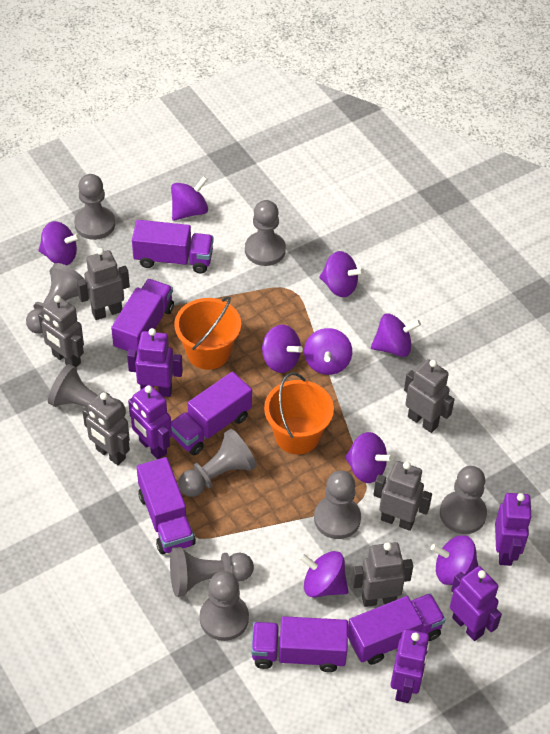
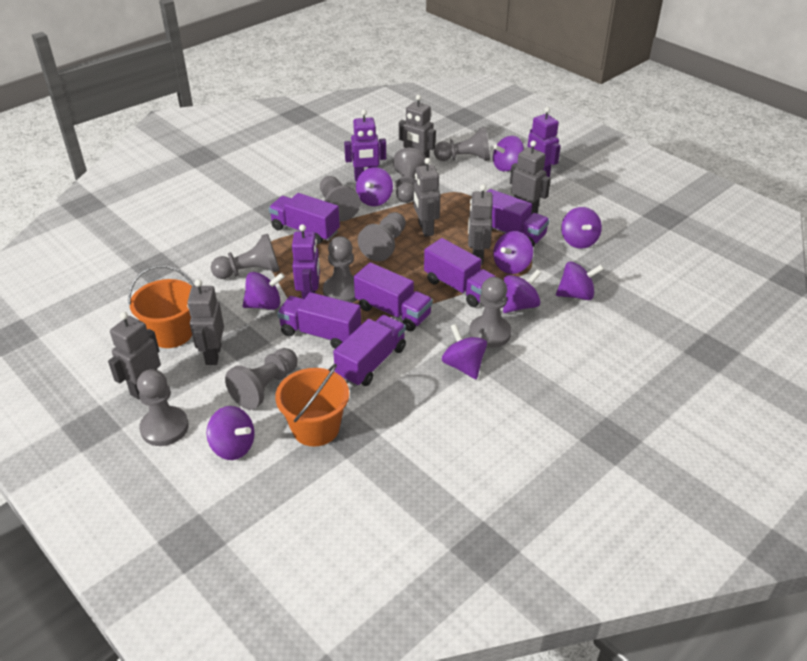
purple robot: 5 -> 3

